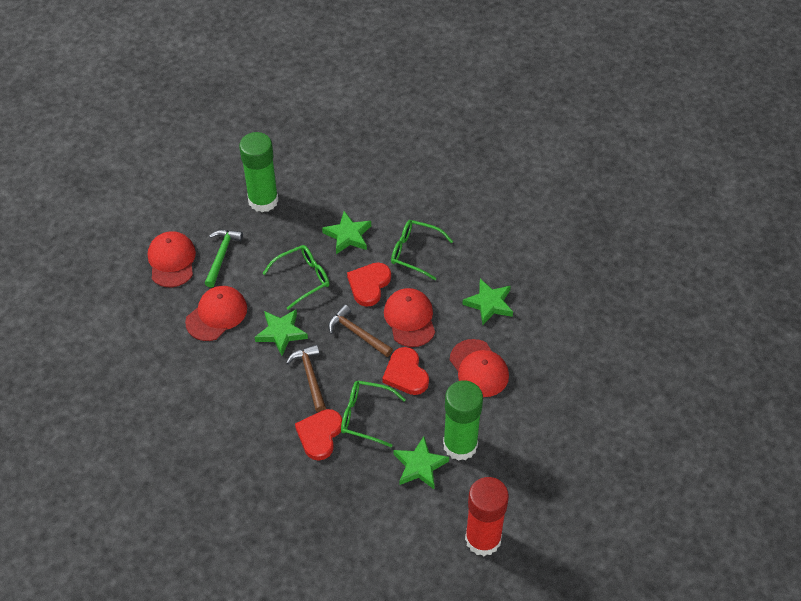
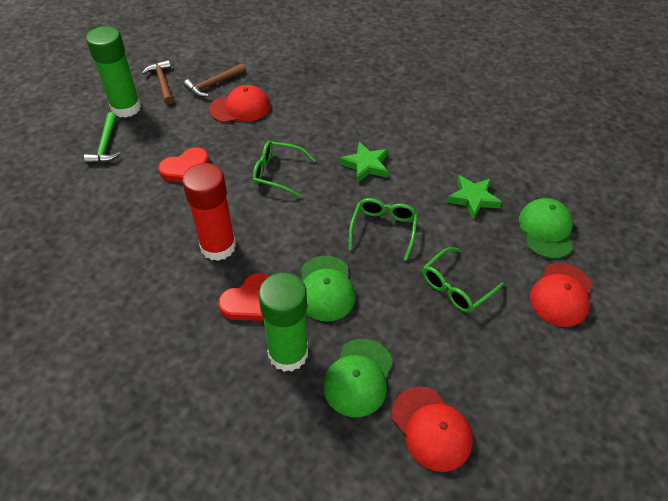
green cap: 0 -> 3
green star: 4 -> 2
red cap: 4 -> 3
red heart: 3 -> 2

